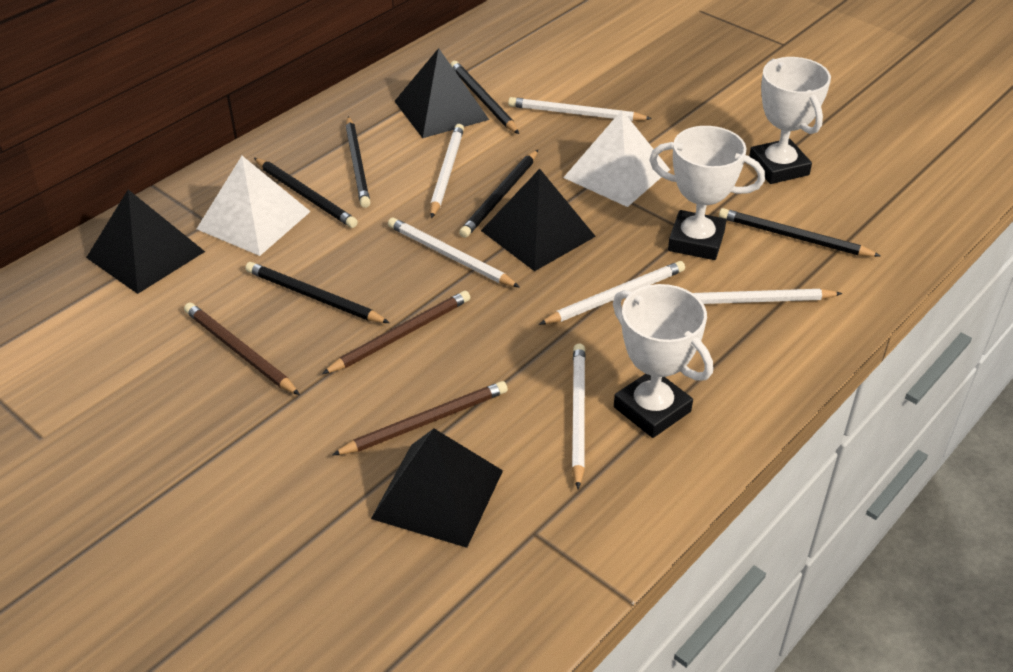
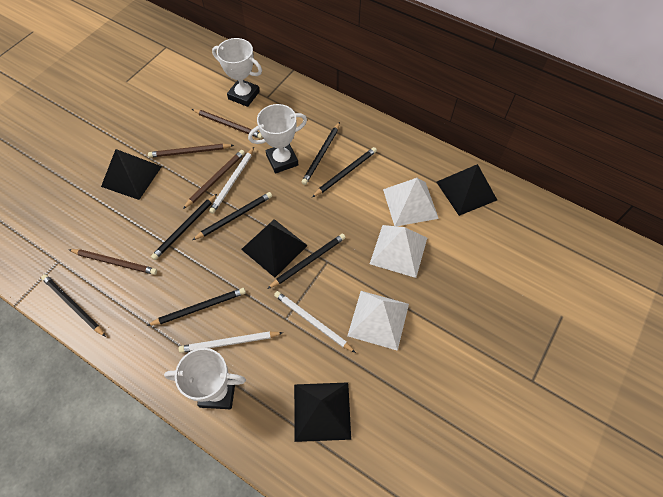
black pencil: 6 -> 7
brown pencil: 3 -> 4
white pencil: 6 -> 3
white pyramid: 2 -> 3

